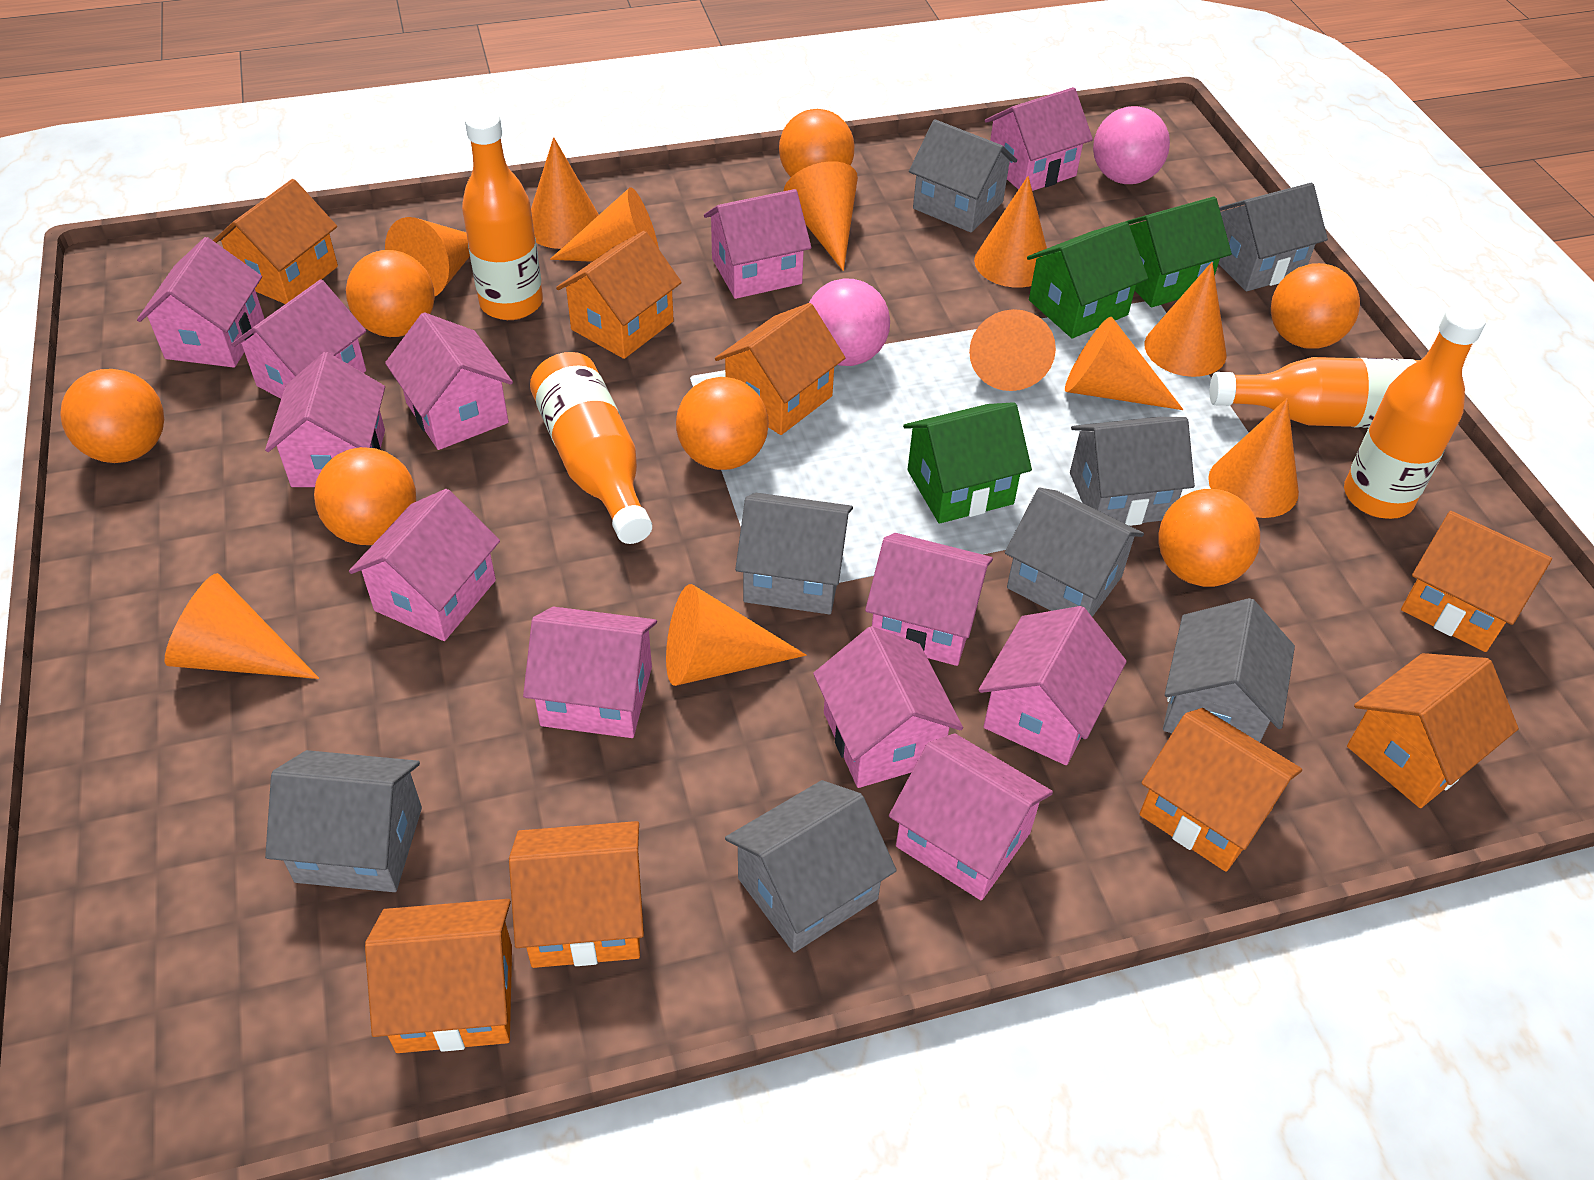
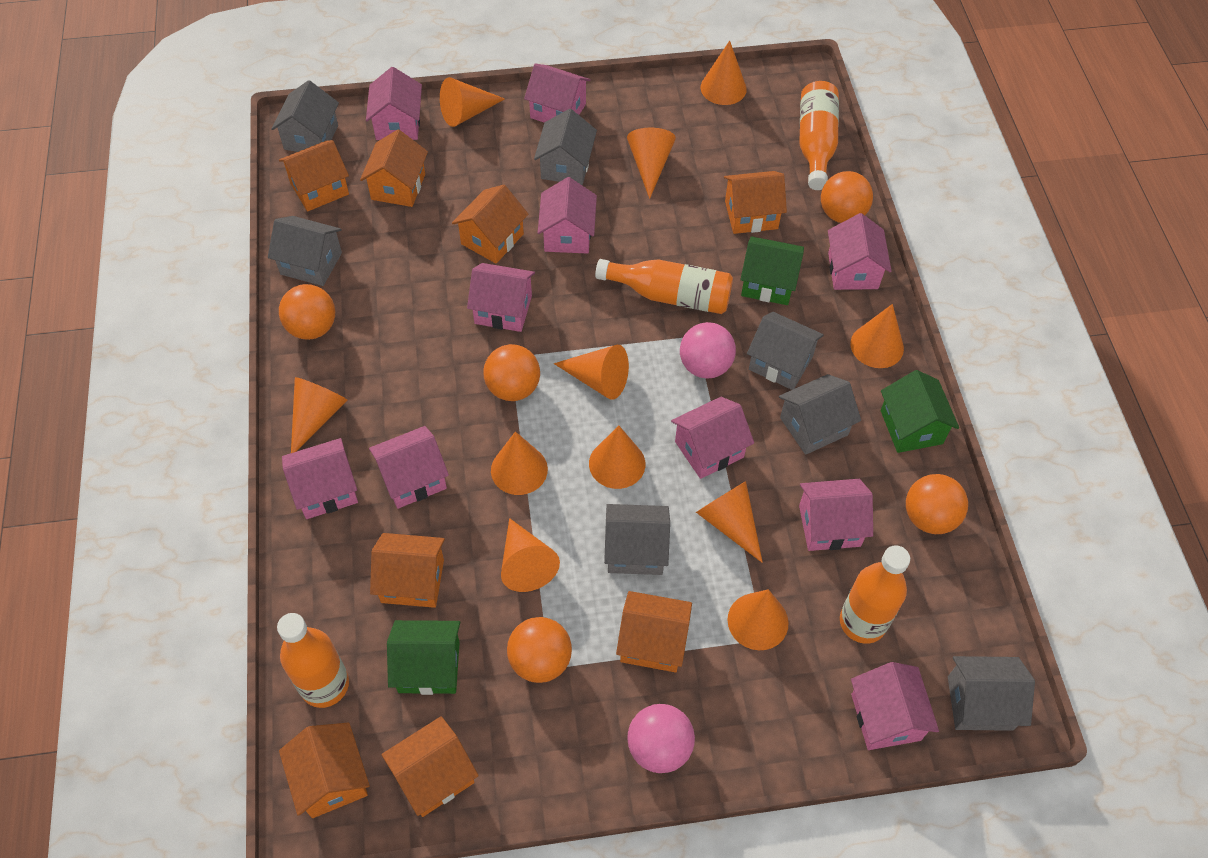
grey house: 8 -> 7
orange ball: 7 -> 5
pink house: 12 -> 10

